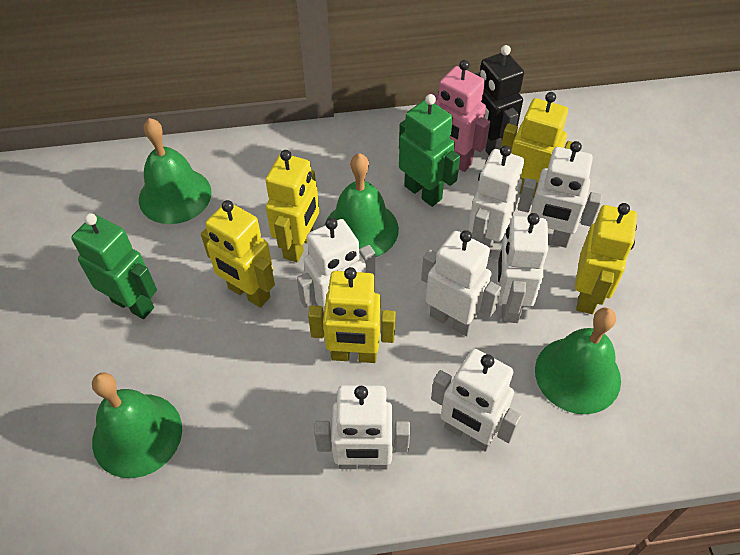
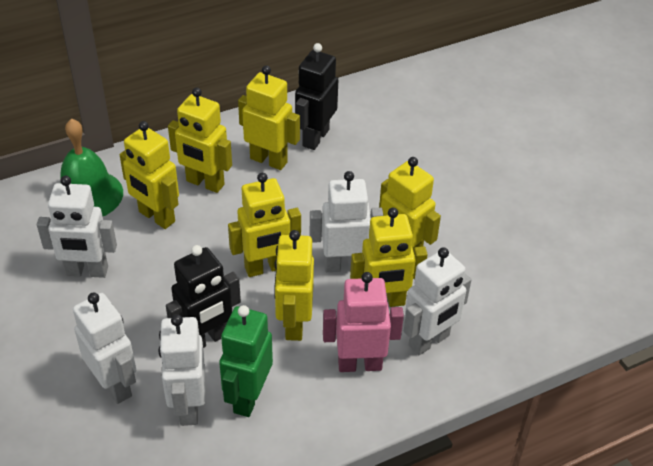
black robot: 1 -> 2
green bell: 4 -> 1
green robot: 2 -> 1
white robot: 7 -> 5
yellow robot: 5 -> 7

